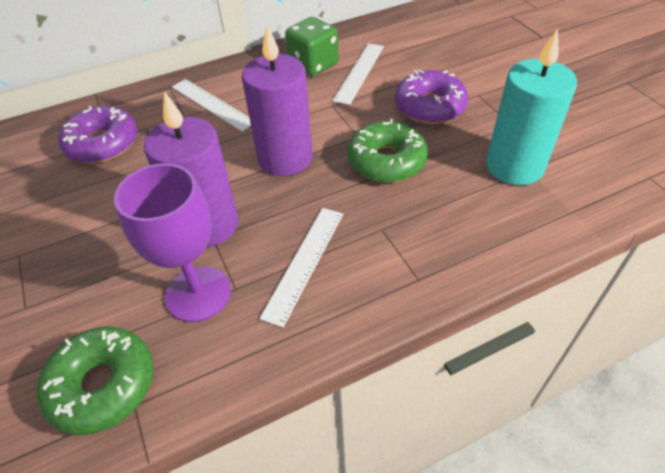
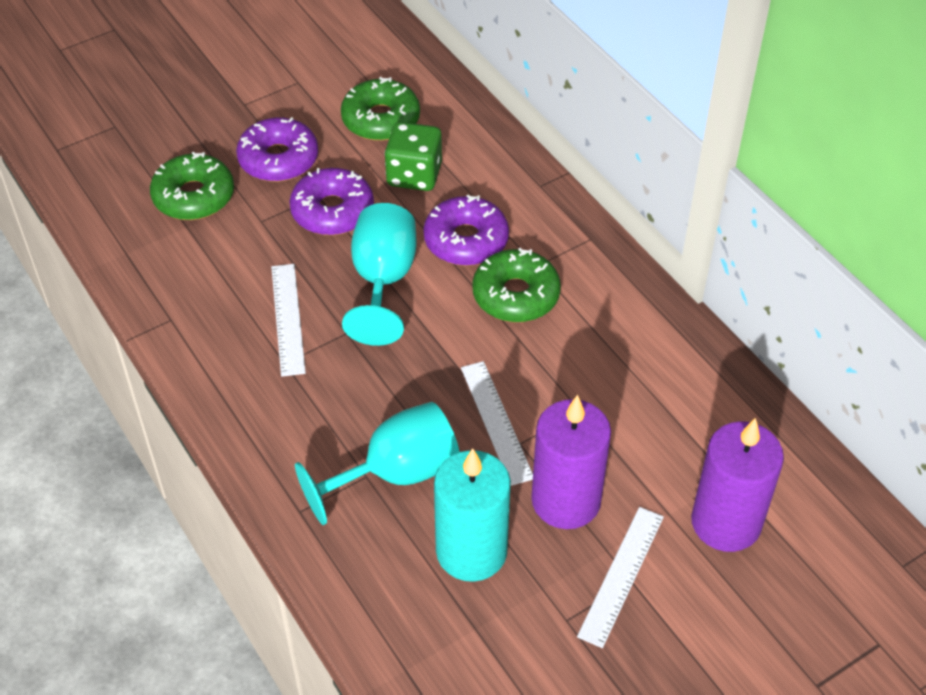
green donut: 2 -> 3
purple donut: 2 -> 3
purple goblet: 1 -> 0
turquoise goblet: 0 -> 2

